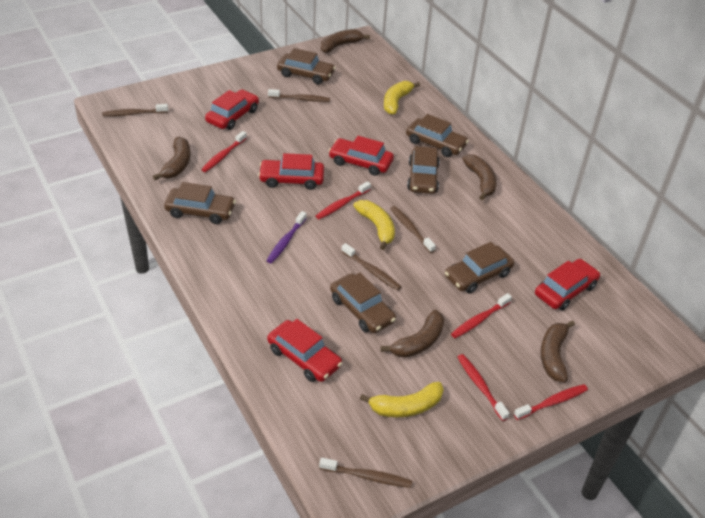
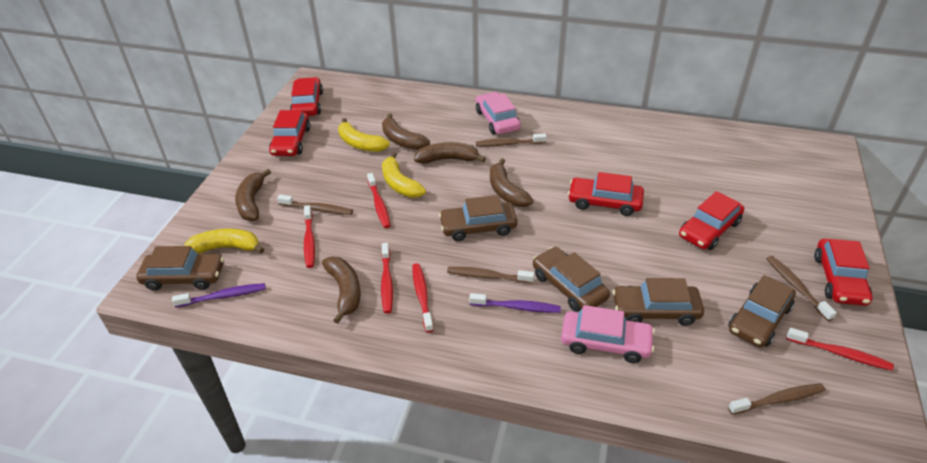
brown car: 6 -> 5
pink car: 0 -> 2
purple toothbrush: 1 -> 2

